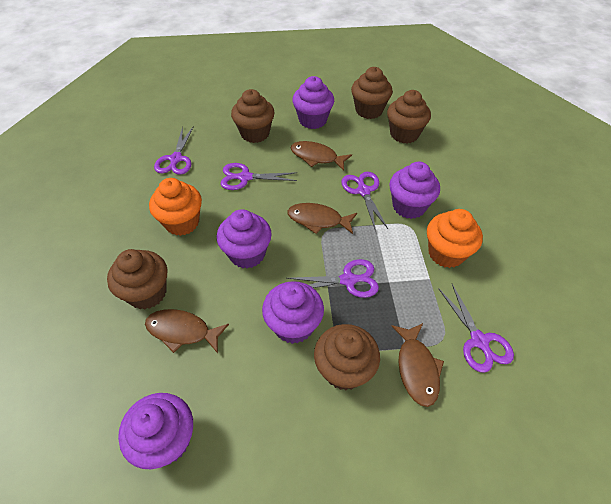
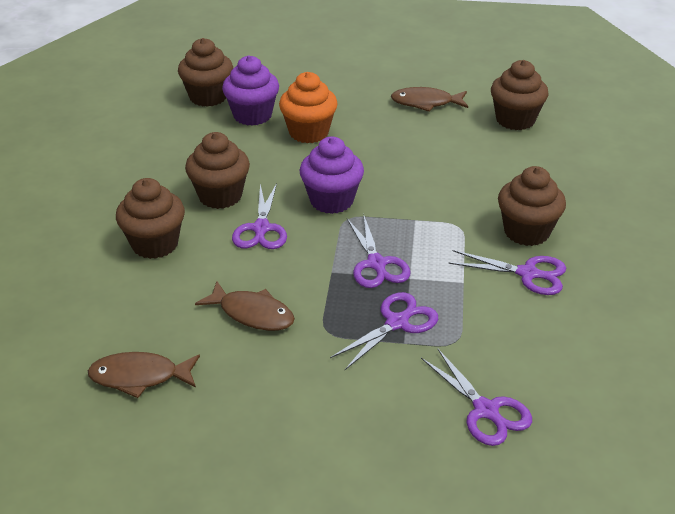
brown fish: 4 -> 3
orange cupcake: 2 -> 1
purple cupcake: 5 -> 2

